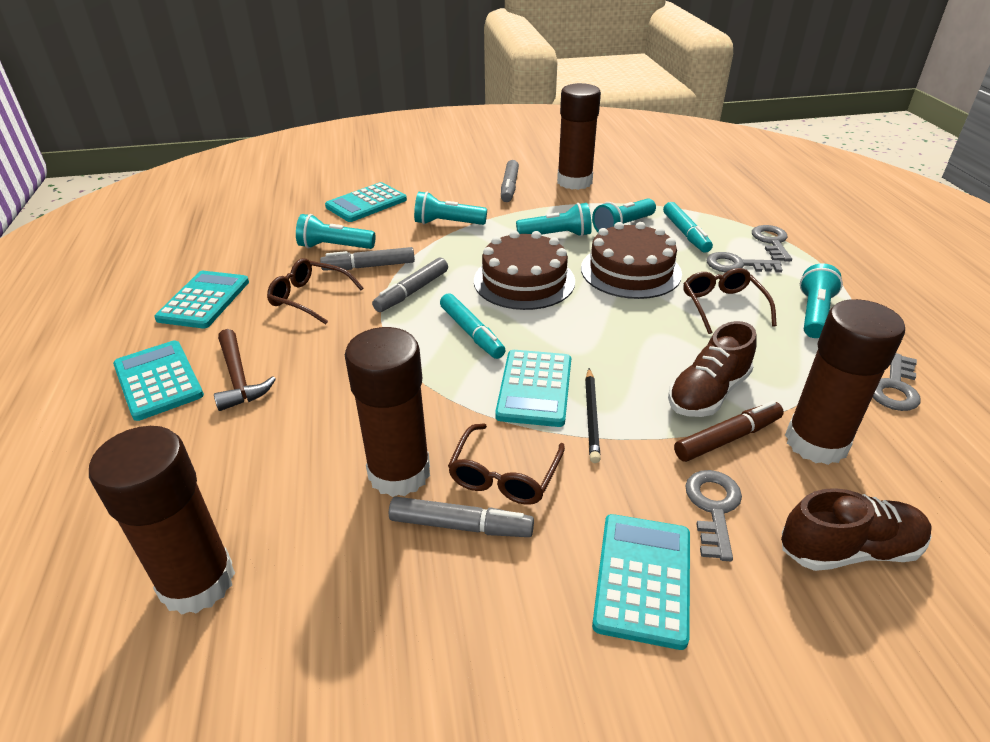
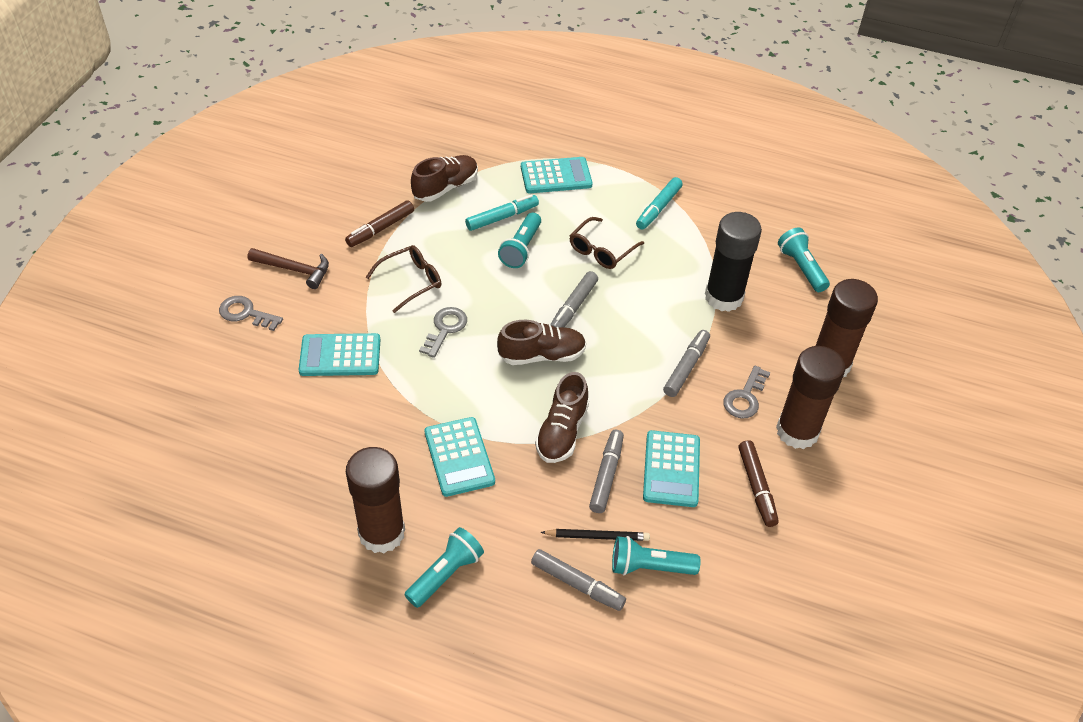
black glue stick: 0 -> 1
brown cake: 2 -> 0
brown glasses: 3 -> 2
brown glue stick: 4 -> 3
brown marker: 1 -> 2
brown shoe: 2 -> 3
grey key: 4 -> 3
turquoise calculator: 5 -> 4
turquoise flashlight: 5 -> 4

